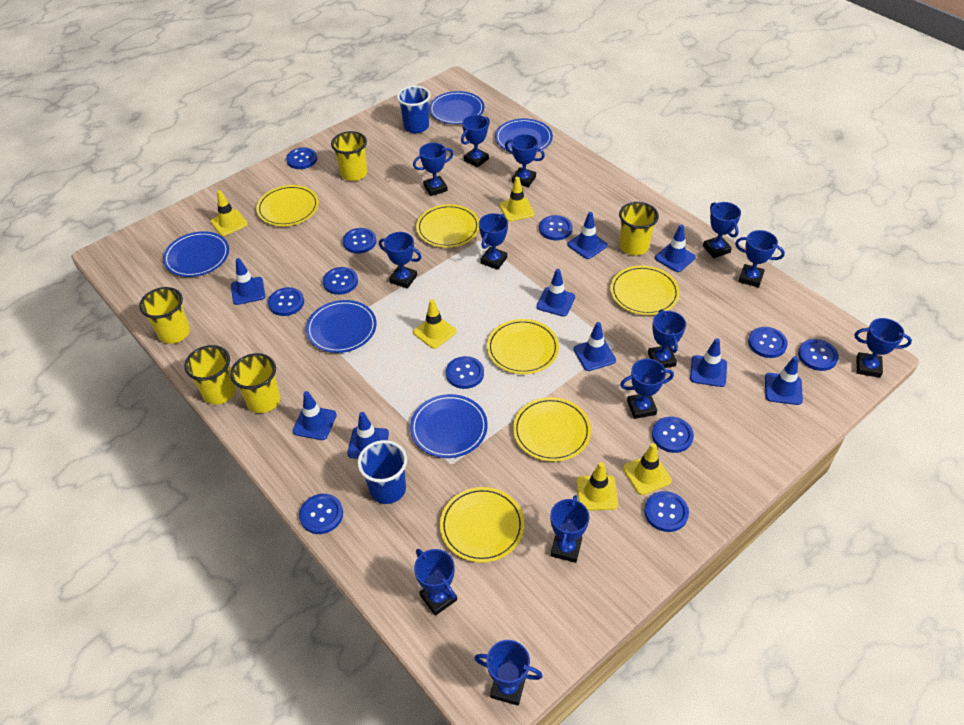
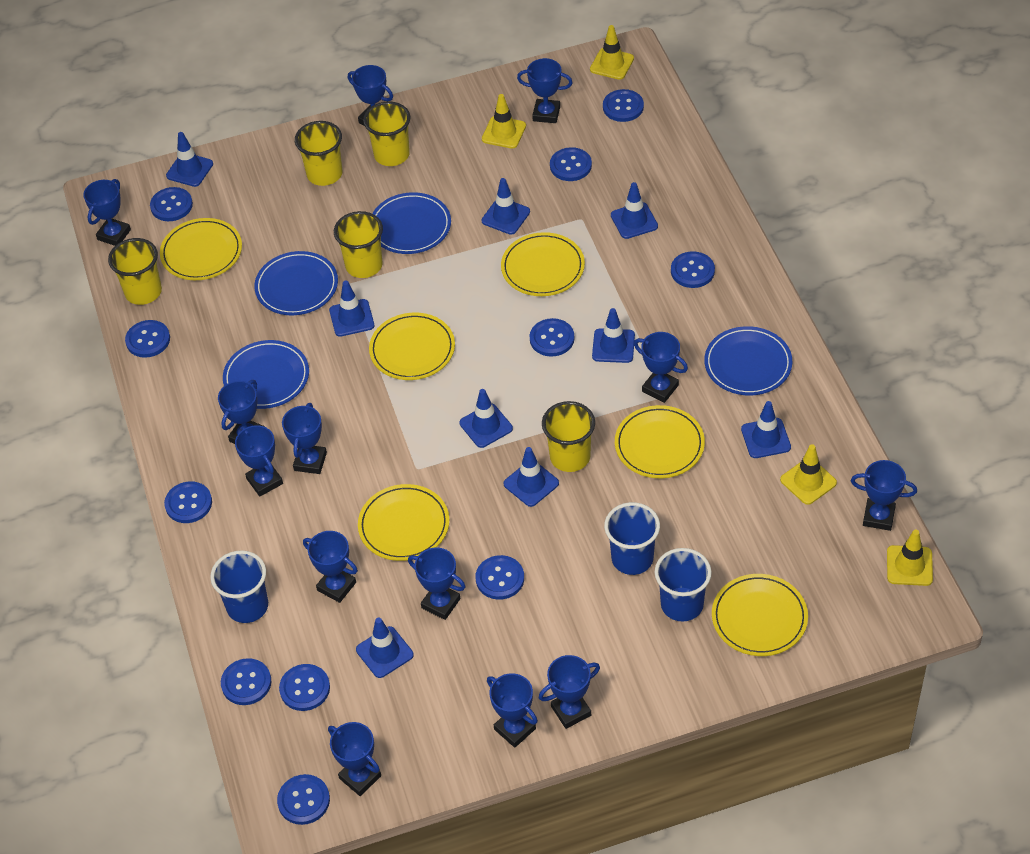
blue cup: 2 -> 3
blue plate: 5 -> 4
yellow traffic cone: 5 -> 4

